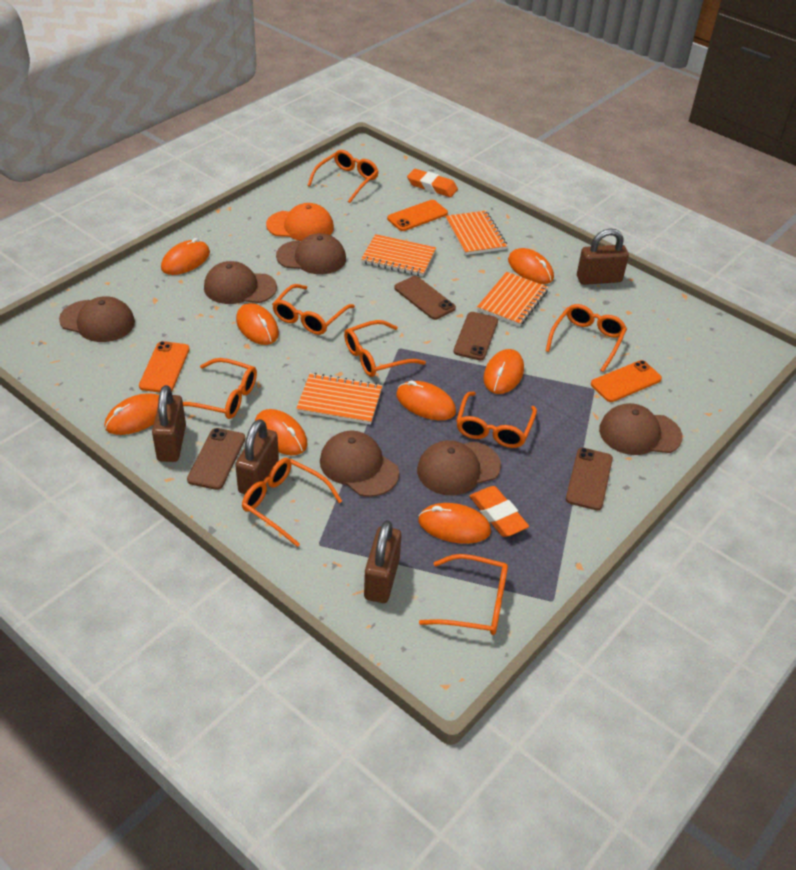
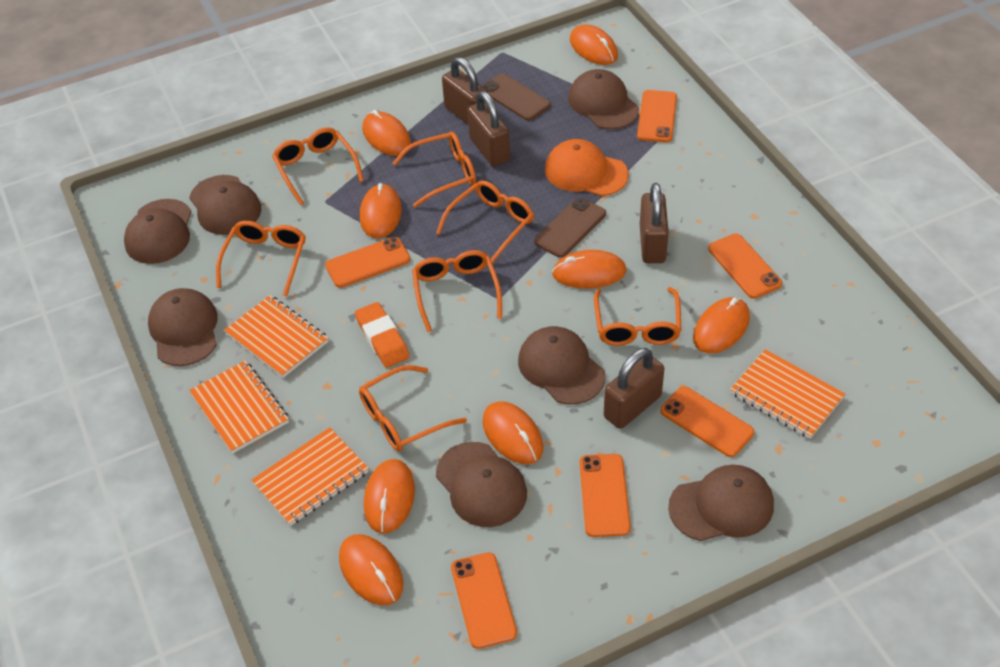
brown cap: 6 -> 7
brown phone: 4 -> 2
orange eraser: 2 -> 1
orange glasses: 8 -> 7
orange phone: 3 -> 6

